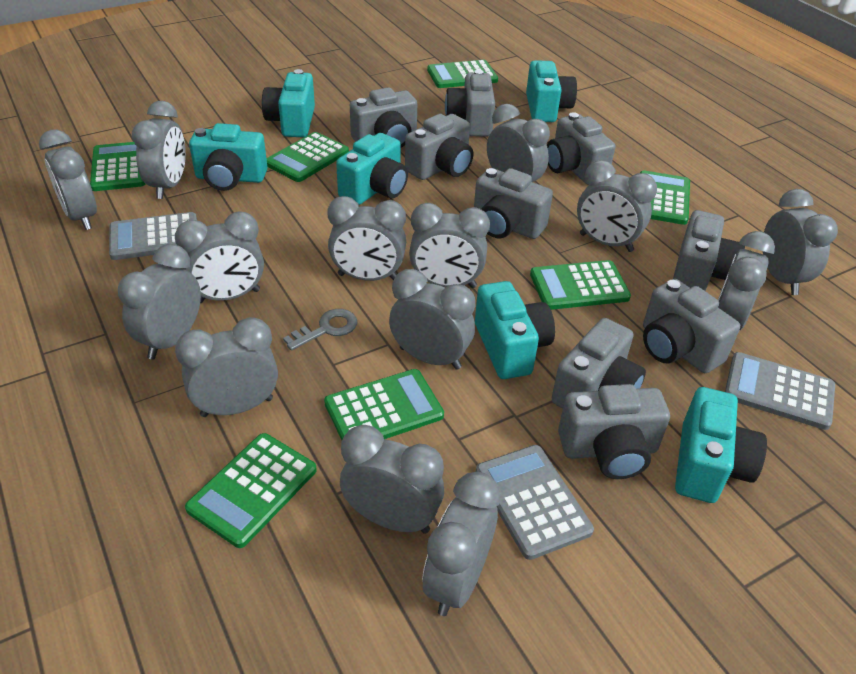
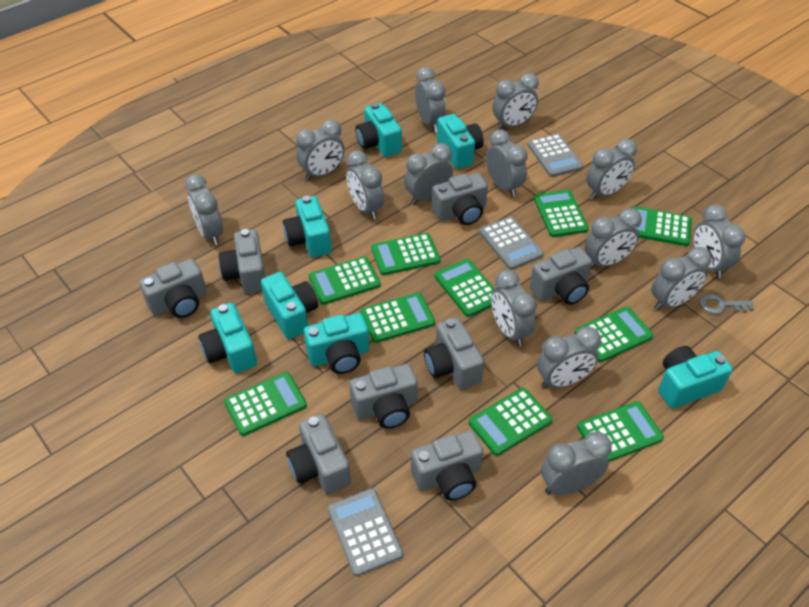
green calculator: 7 -> 10
grey camera: 9 -> 8
turquoise camera: 6 -> 7

